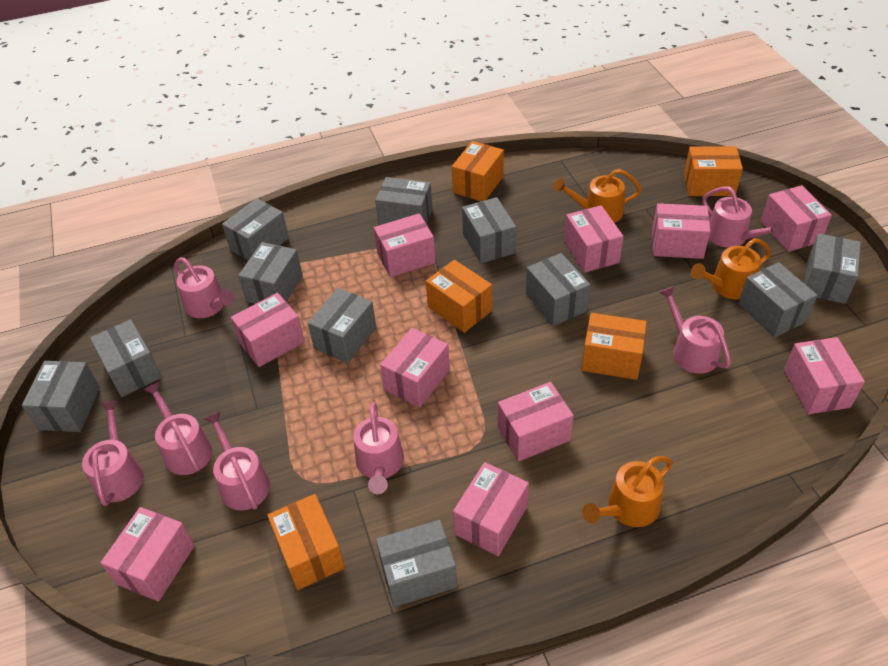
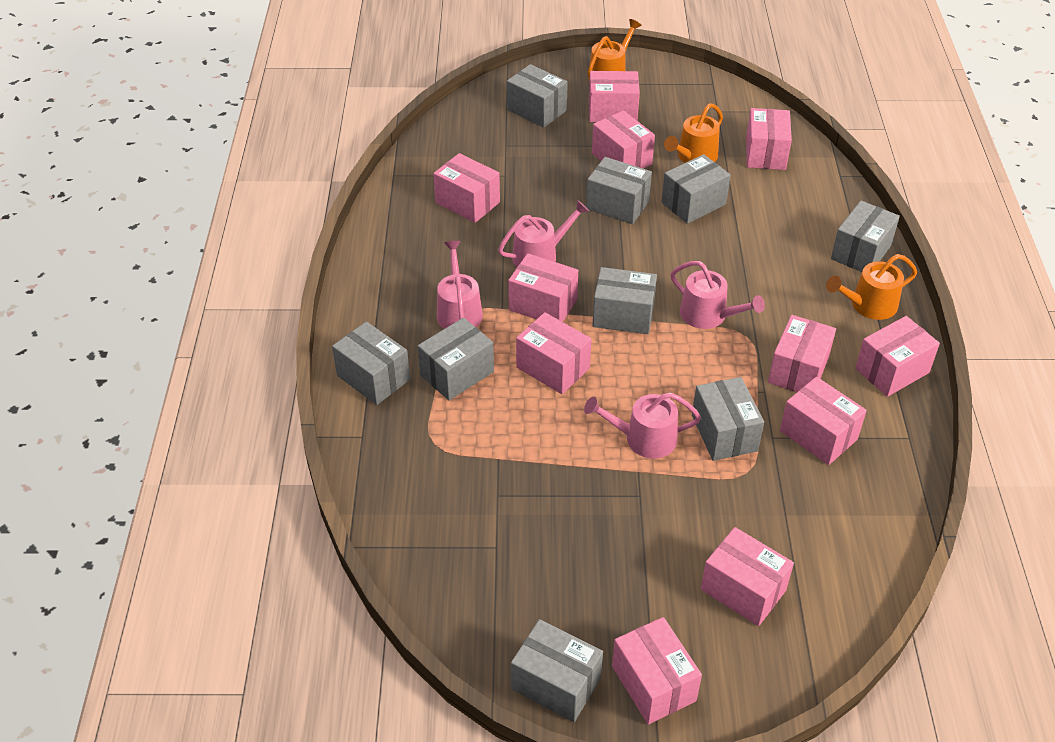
grey box: 11 -> 9
orange box: 5 -> 0
pink box: 10 -> 11
pink watering can: 7 -> 4

